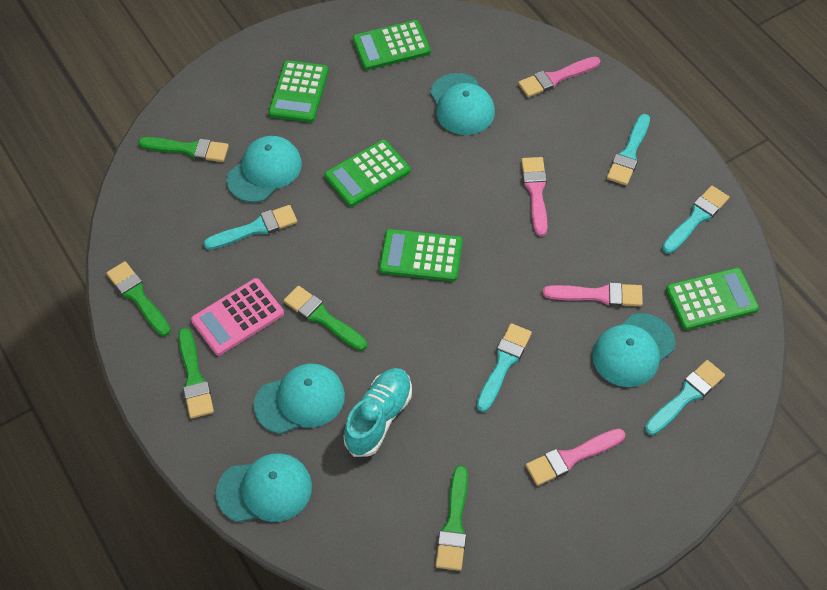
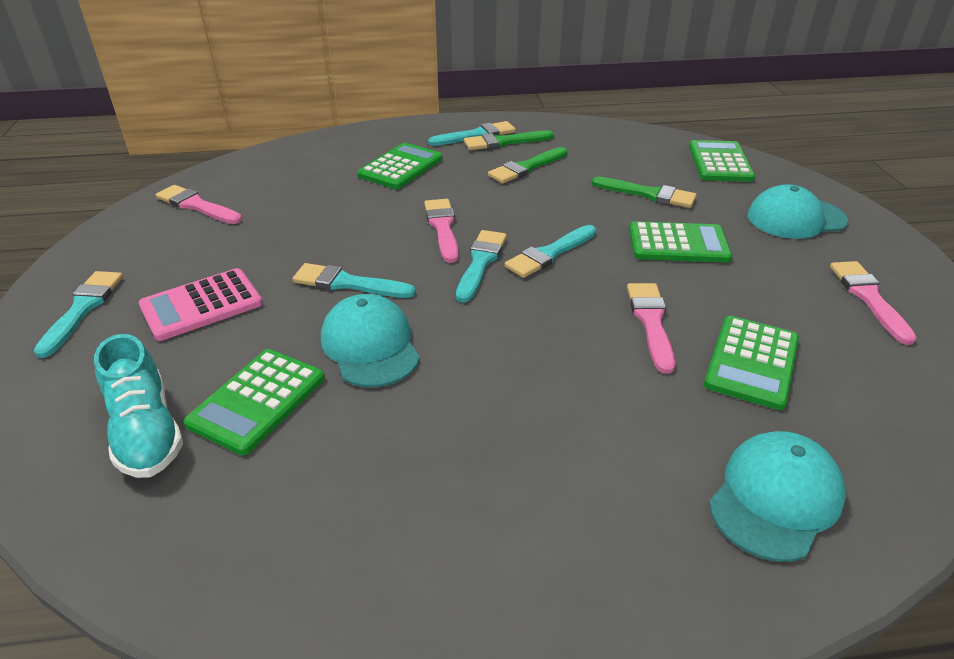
green brush: 5 -> 3
turquoise cap: 5 -> 3

